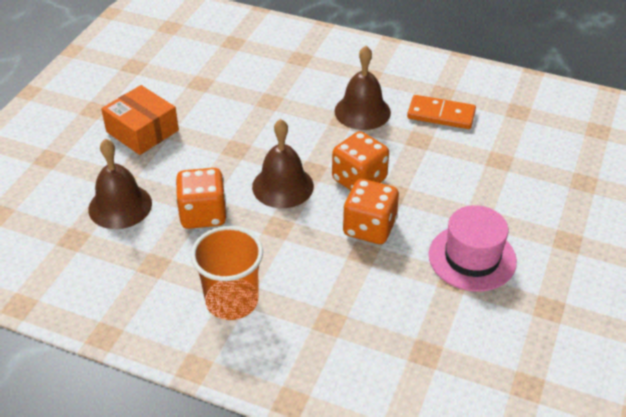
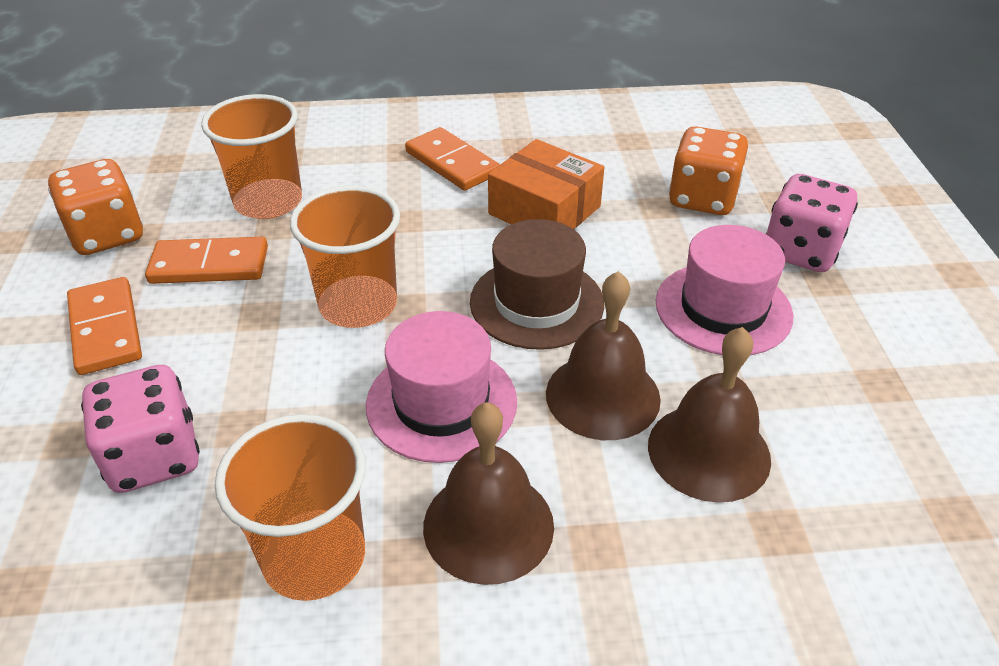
brown hat: 0 -> 1
orange cup: 1 -> 3
orange dice: 3 -> 2
orange domino: 1 -> 3
pink dice: 0 -> 2
pink hat: 1 -> 2

